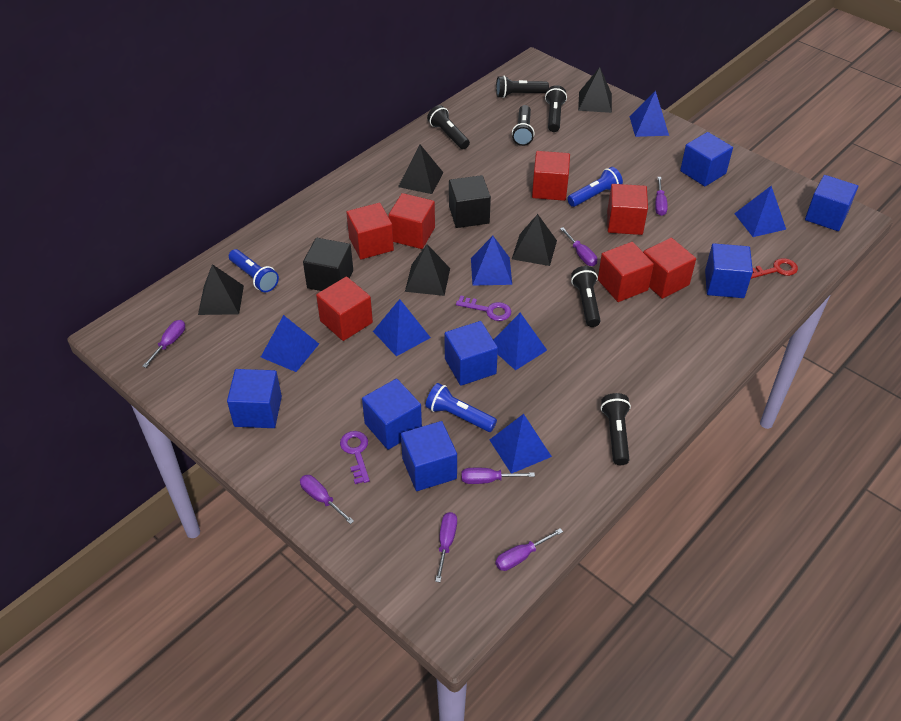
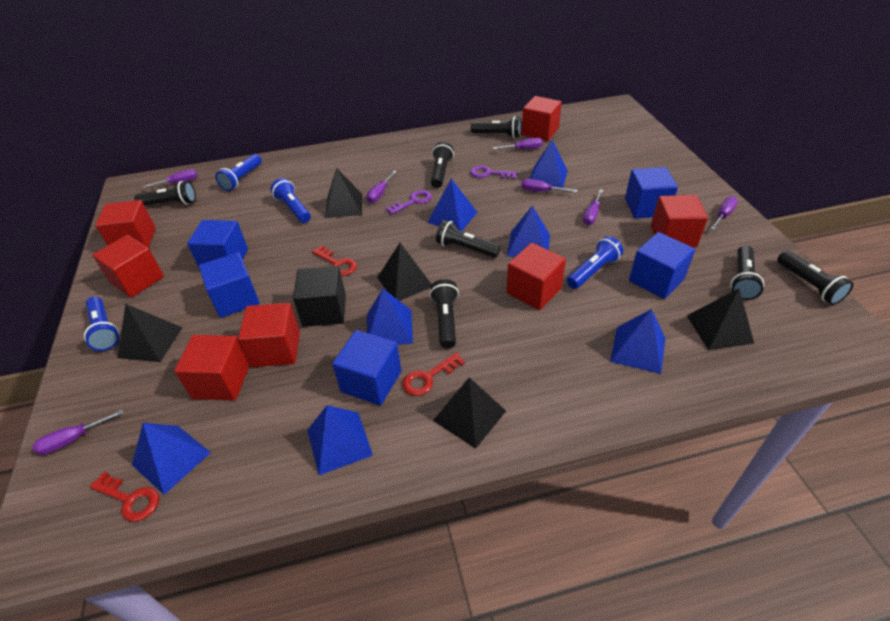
black cube: 2 -> 1
black flashlight: 6 -> 7
blue cube: 7 -> 5
blue flashlight: 3 -> 4
red key: 1 -> 3

